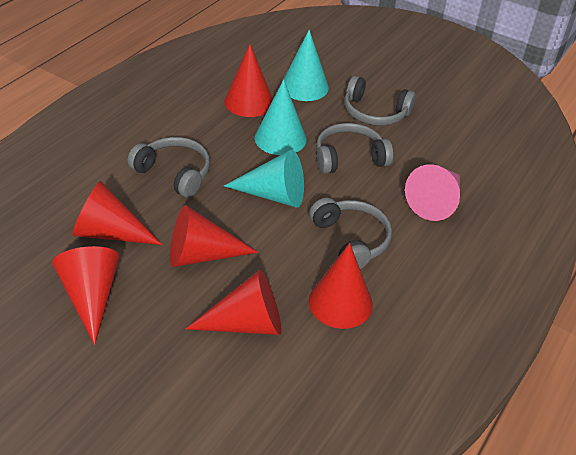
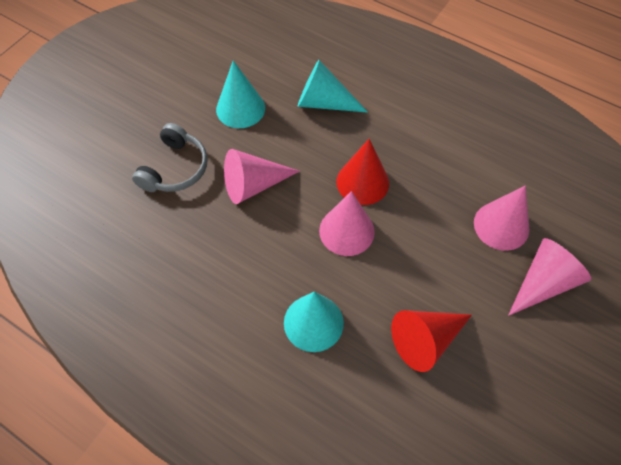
grey headphones: 4 -> 1
pink cone: 1 -> 4
red cone: 6 -> 2

